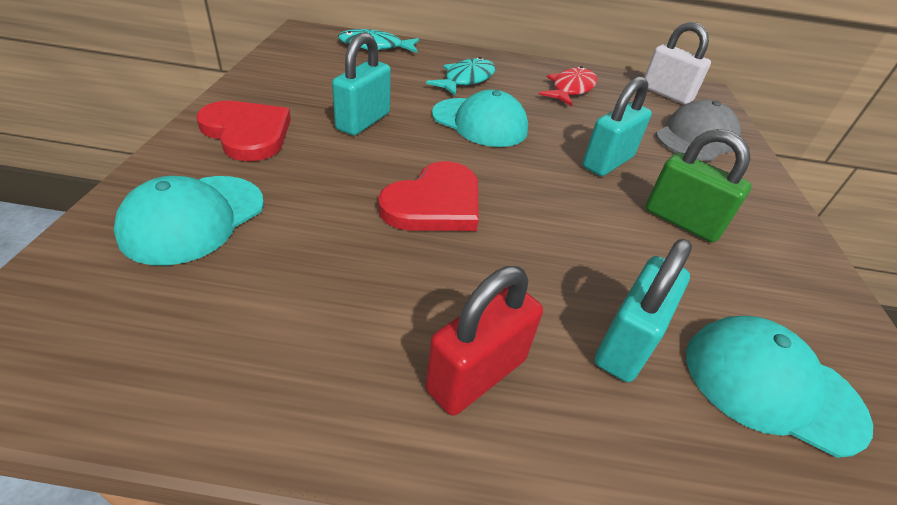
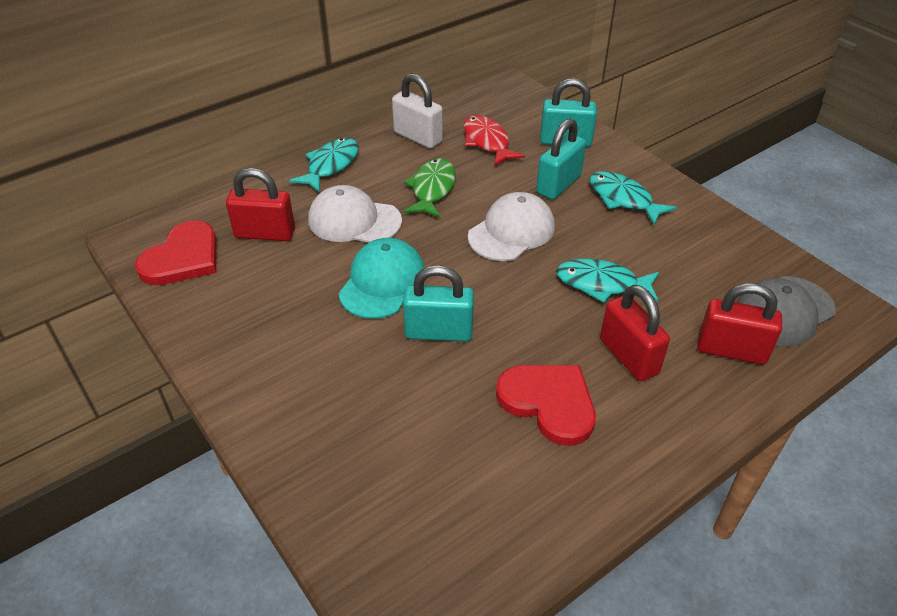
green fish: 0 -> 1
green padlock: 1 -> 0
red padlock: 1 -> 3
turquoise cap: 3 -> 1
turquoise fish: 2 -> 3
white cap: 0 -> 2

